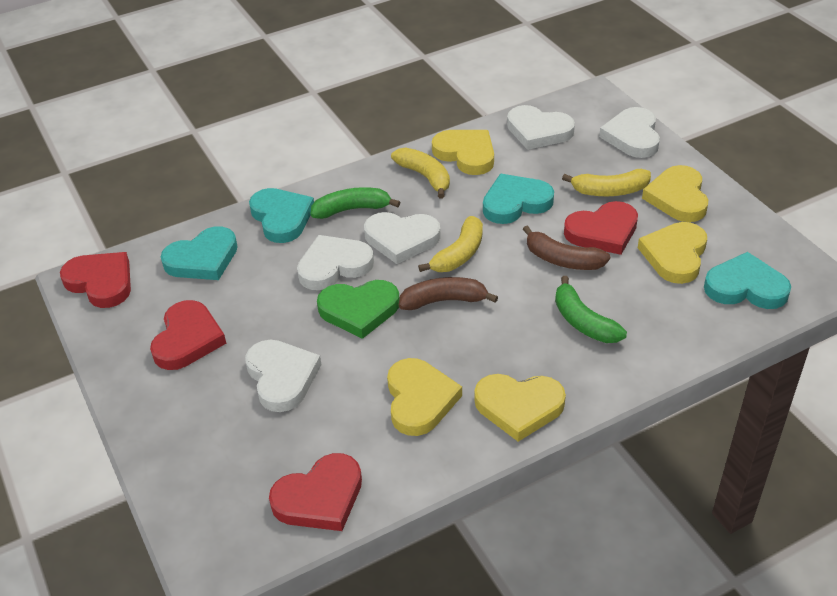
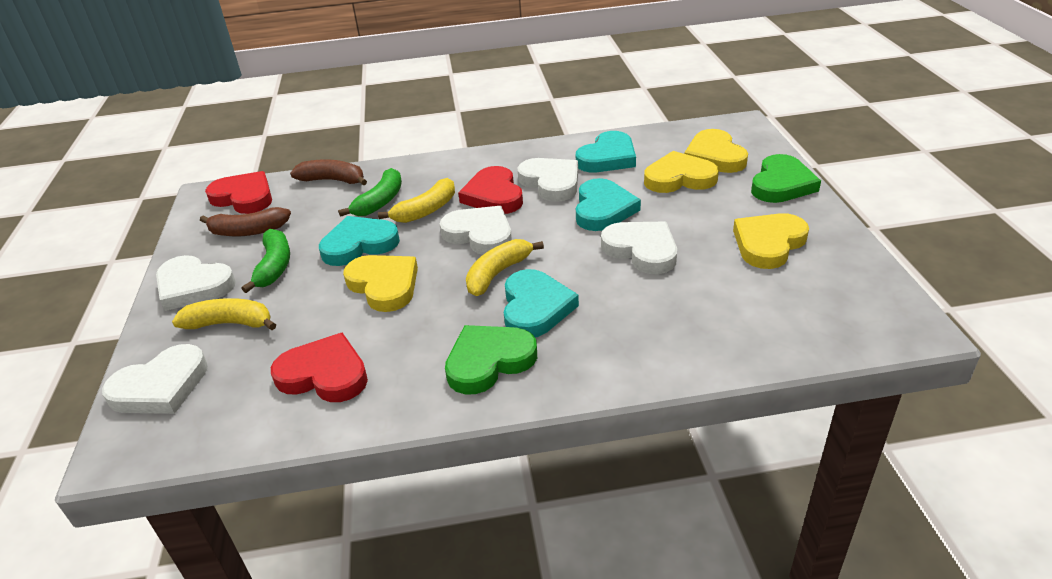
green heart: 1 -> 2
red heart: 4 -> 3
yellow heart: 5 -> 4

